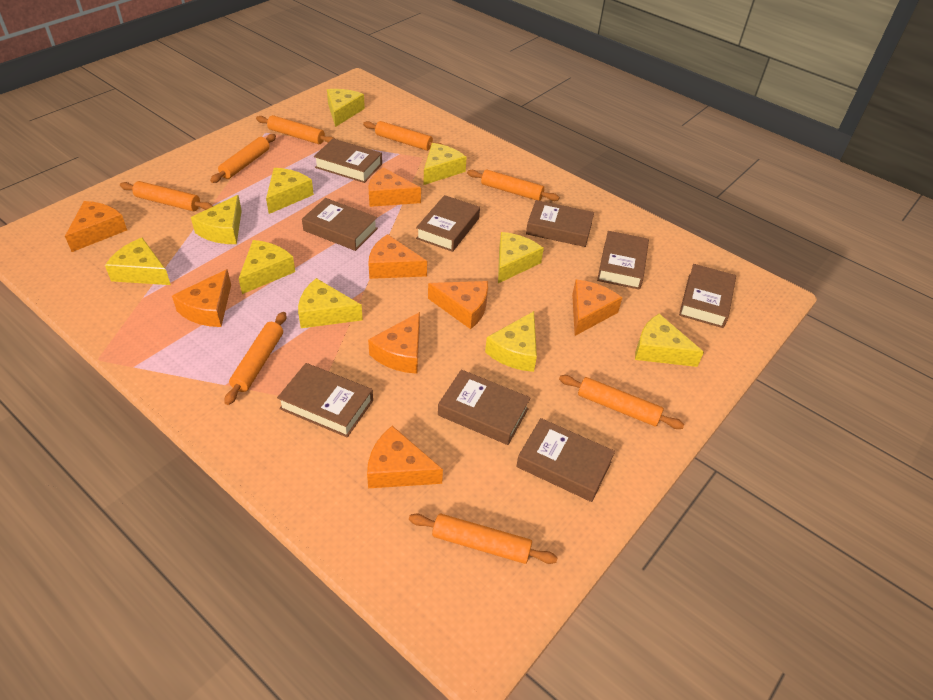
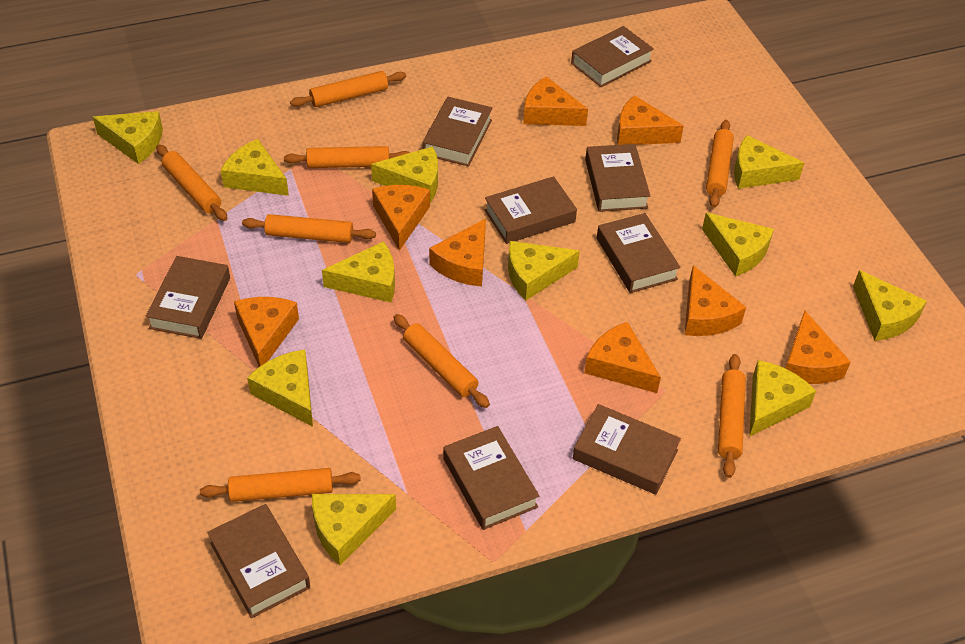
yellow cheese: 10 -> 11

